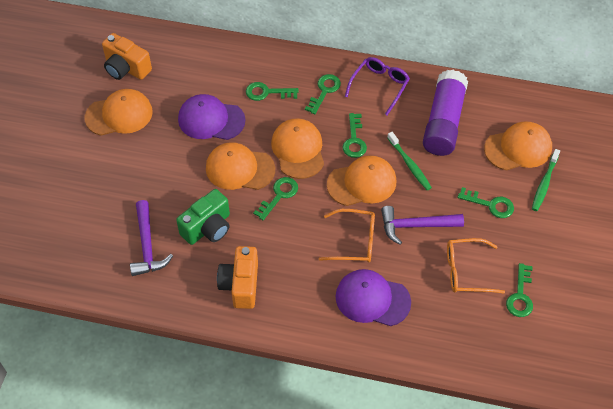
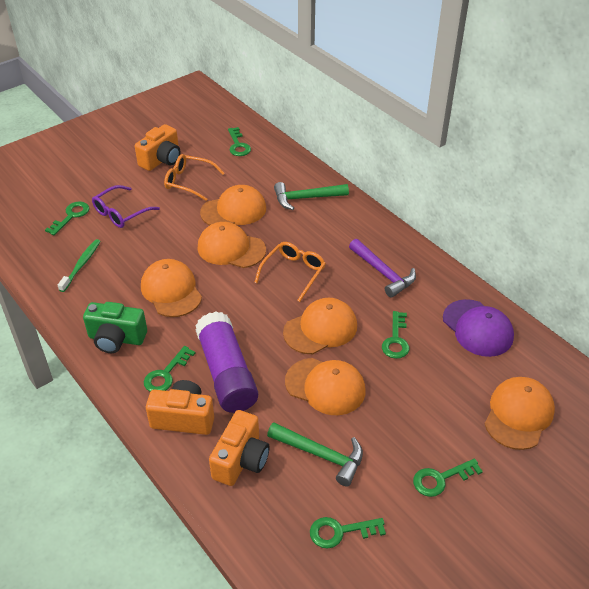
green hammer: 0 -> 2
green toothbrush: 2 -> 1
orange camera: 2 -> 3
orange cap: 5 -> 6
purple cap: 2 -> 1
purple hammer: 2 -> 1

